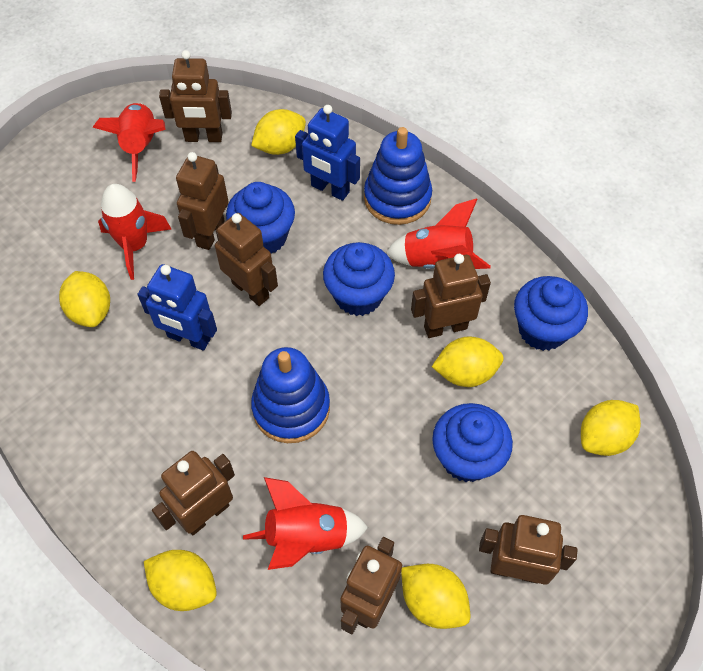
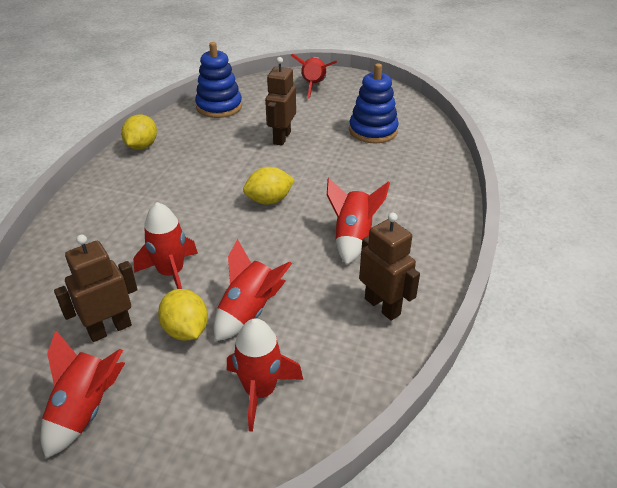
blue cupcake: 4 -> 0
blue robot: 2 -> 0
brown robot: 7 -> 3
red rocket: 4 -> 6
yellow lemon: 6 -> 3

